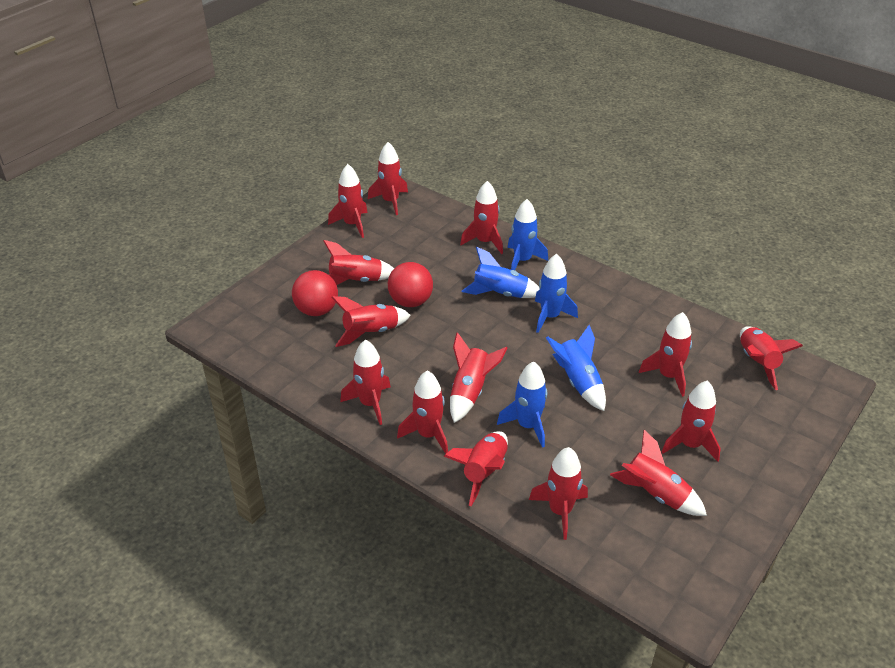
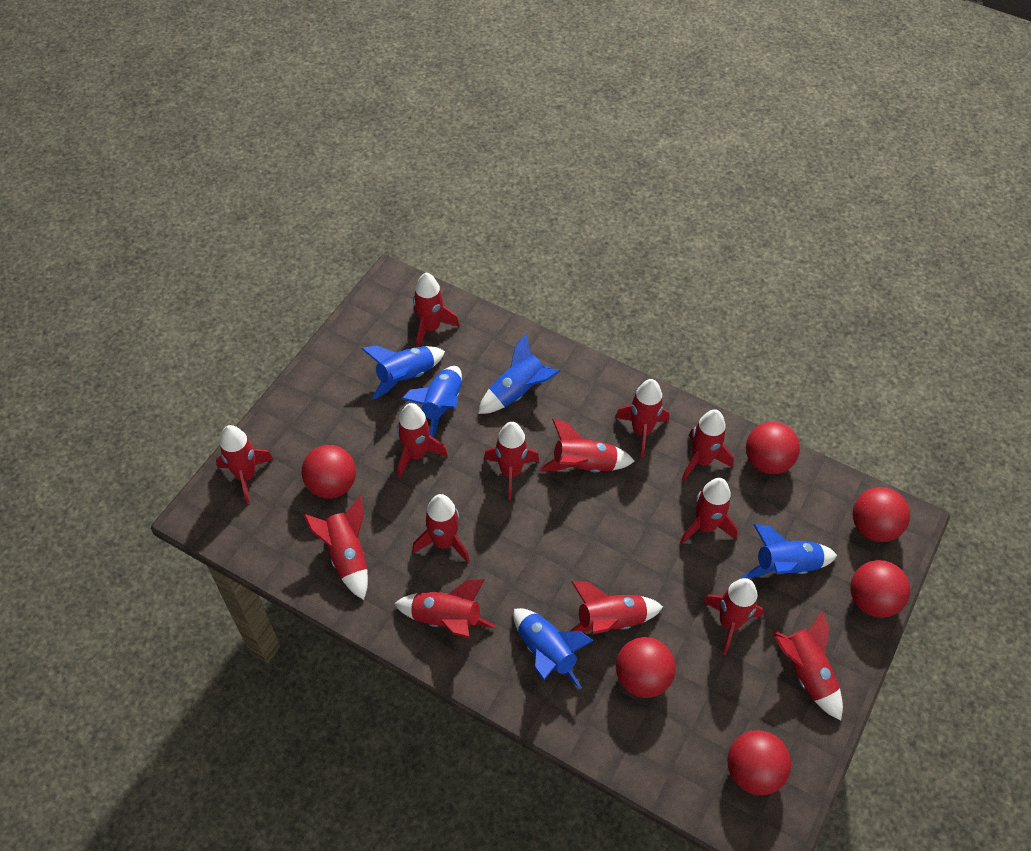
red ball: 2 -> 6

